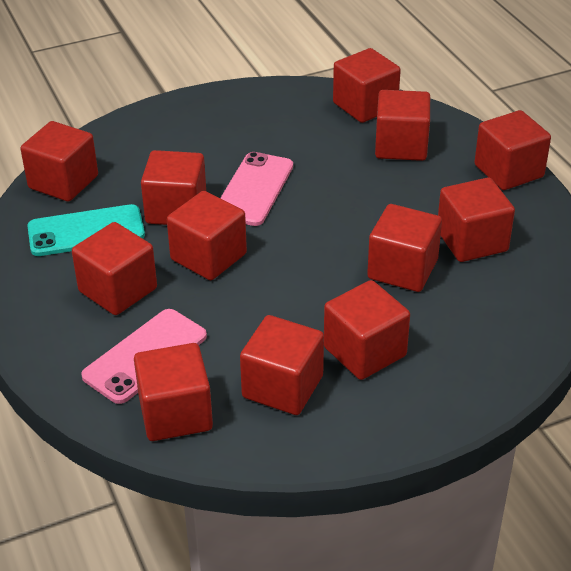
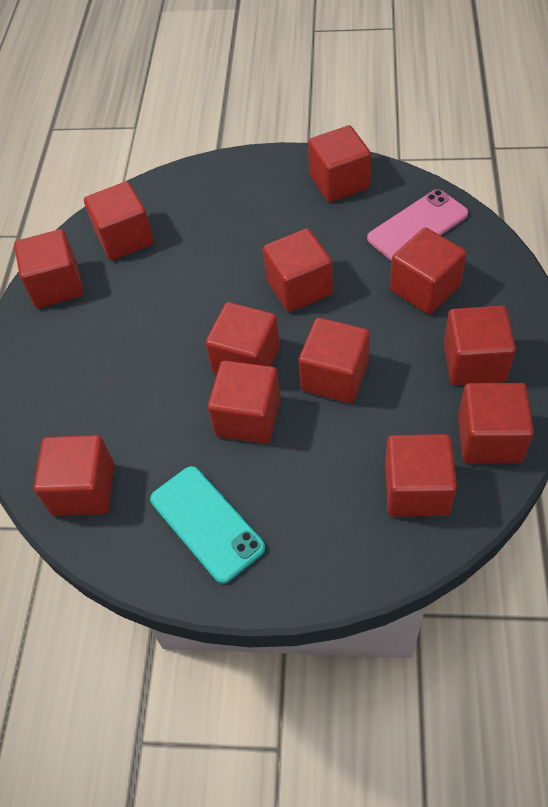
pink phone: 2 -> 1

